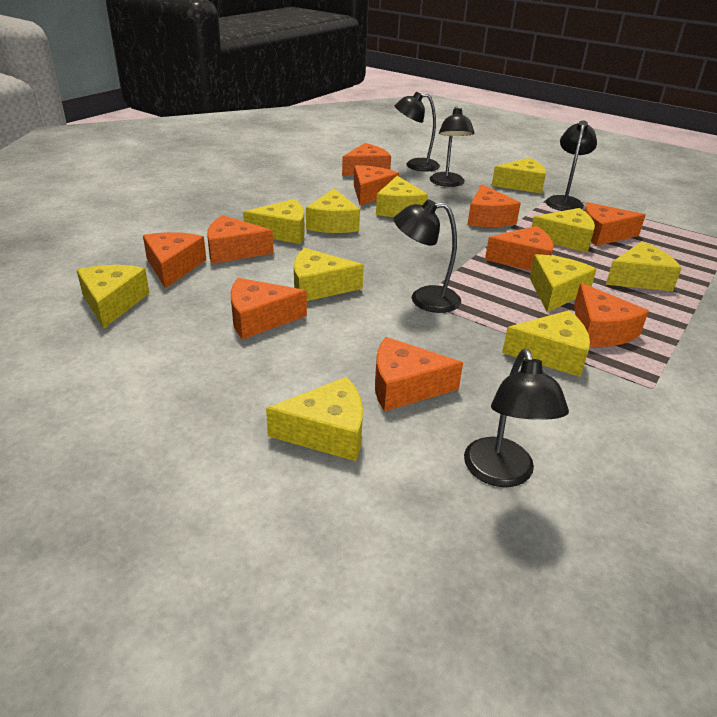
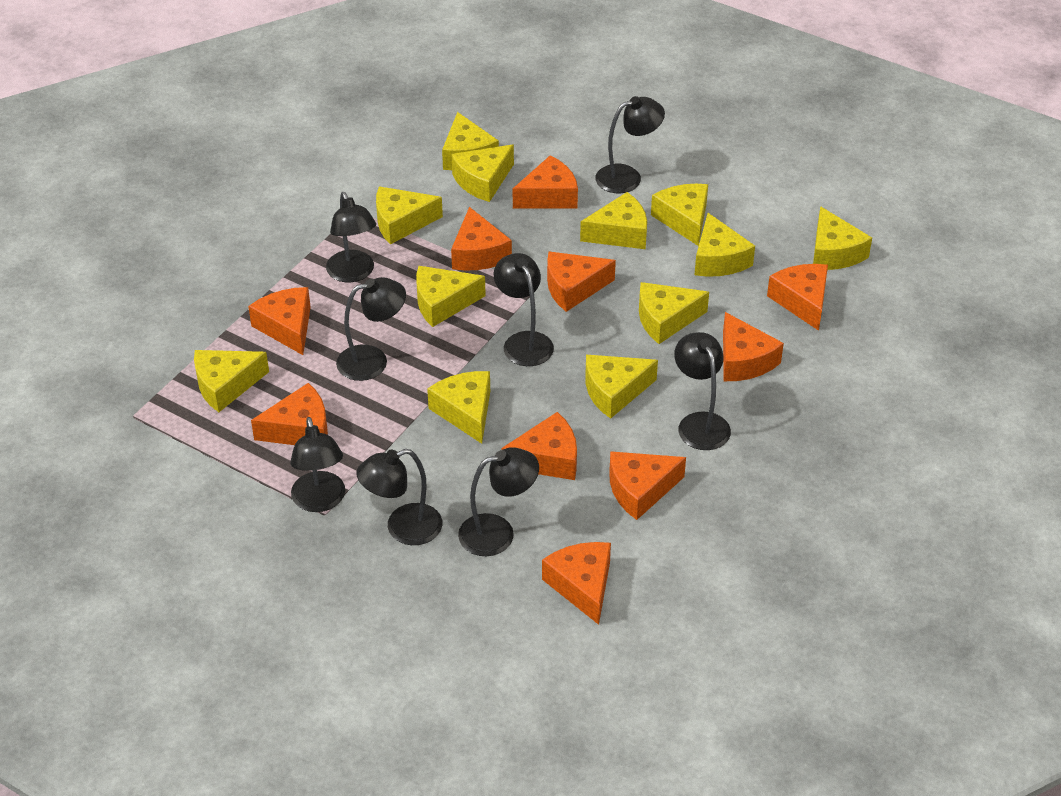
black lamp: 5 -> 8
yellow cheese: 11 -> 12

